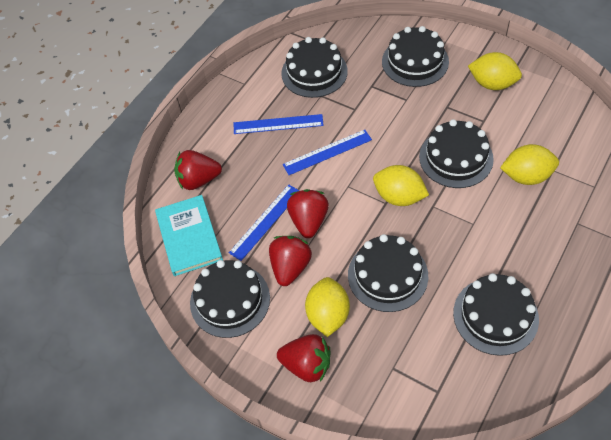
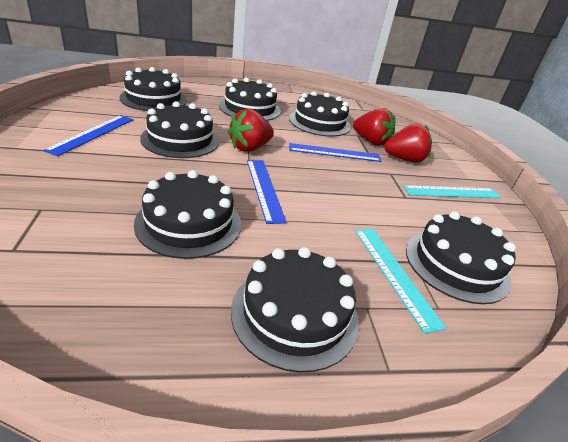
black cake: 6 -> 7
red strawberry: 4 -> 3
turquoise book: 1 -> 0
turquoise ruler: 0 -> 2
yellow lemon: 4 -> 0

